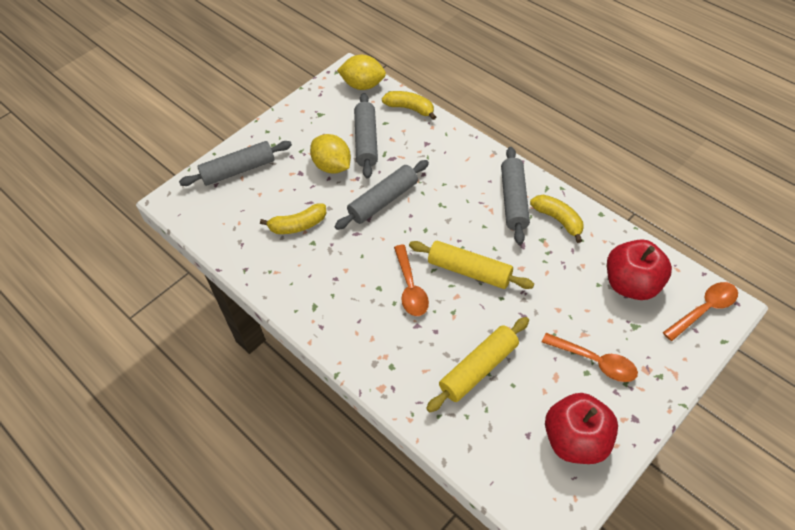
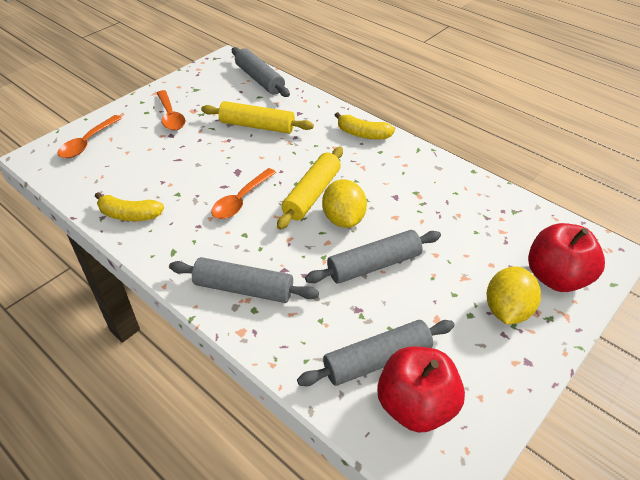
yellow banana: 3 -> 2

